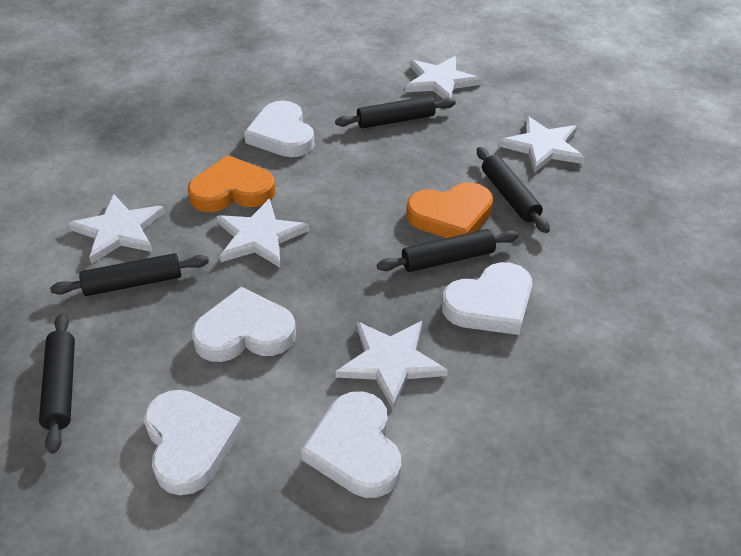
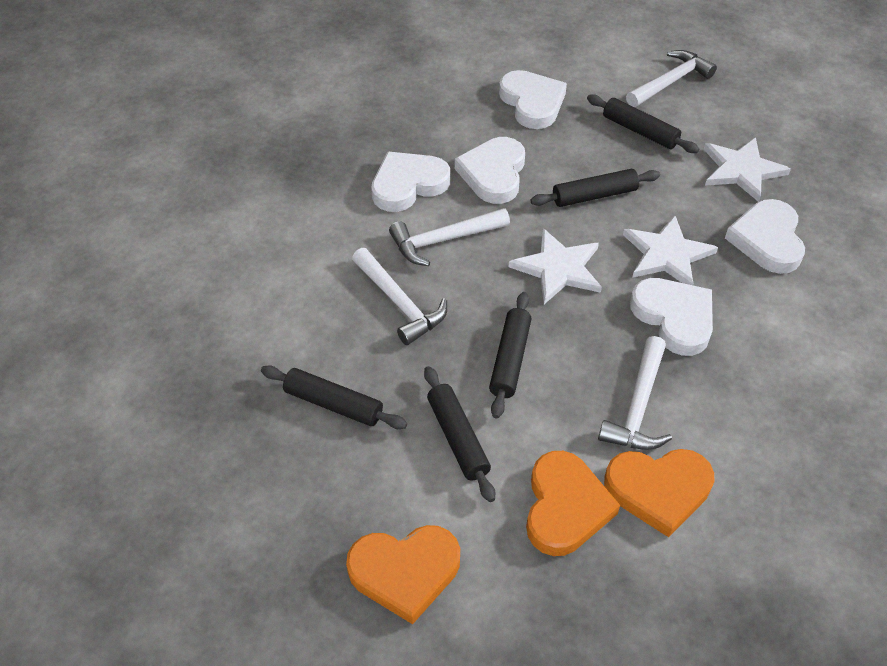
orange heart: 2 -> 3
white hammer: 0 -> 4
white star: 5 -> 3

